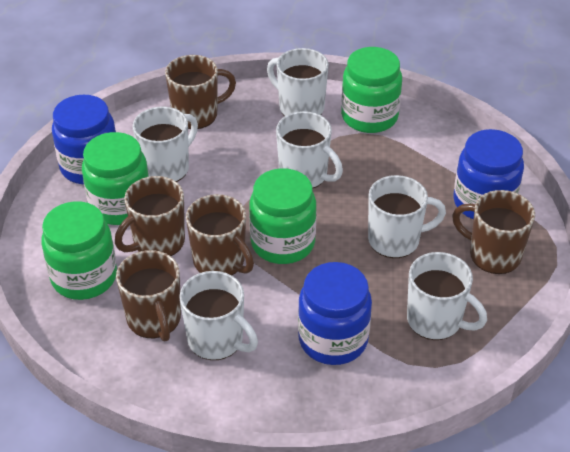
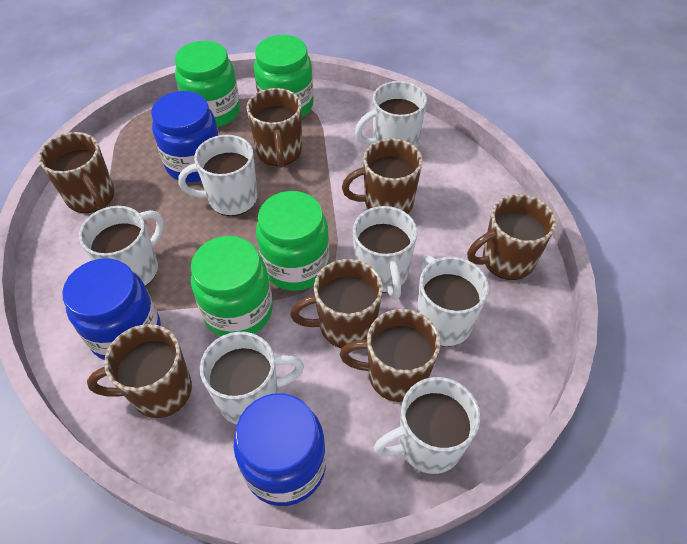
brown mug: 5 -> 7
white mug: 6 -> 7

